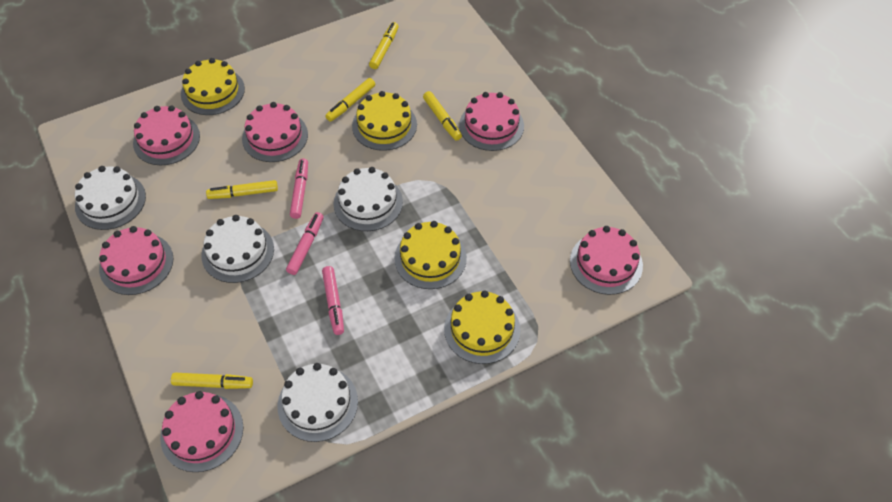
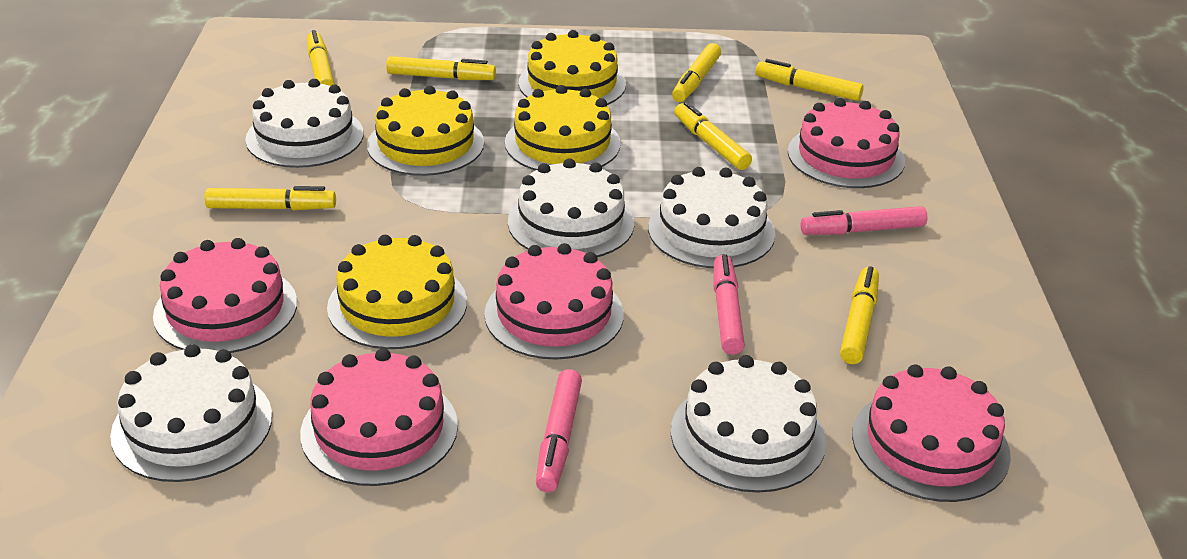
pink cake: 6 -> 5
white cake: 4 -> 5
yellow marker: 5 -> 7

